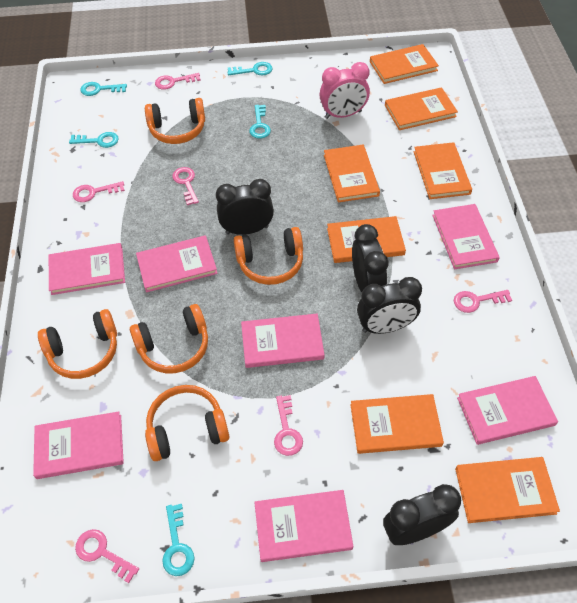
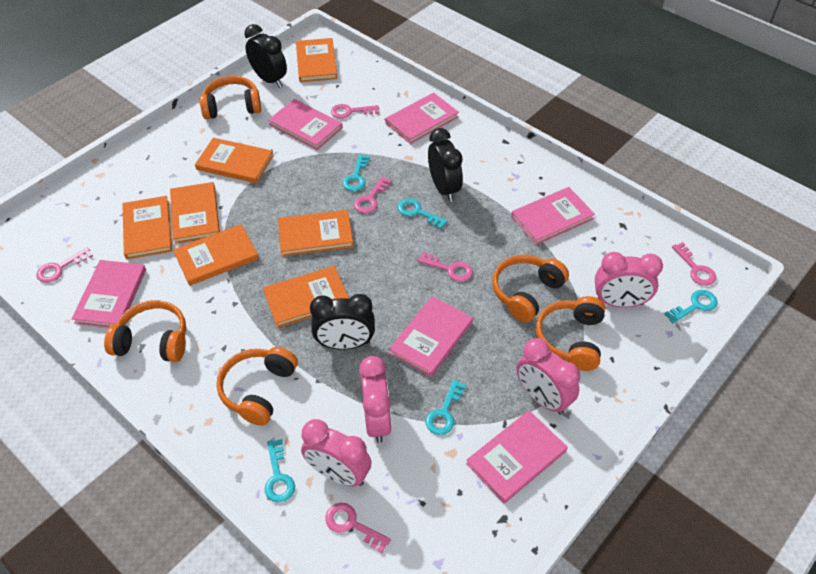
black clock: 4 -> 3
pink book: 7 -> 6
pink clock: 1 -> 4

